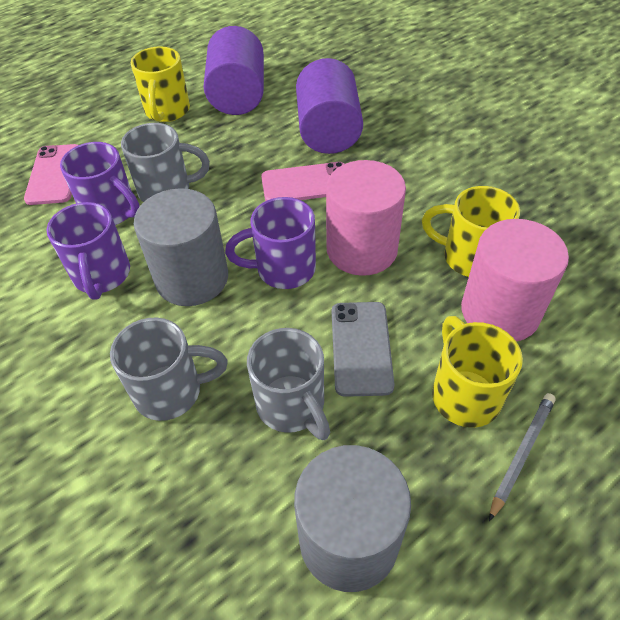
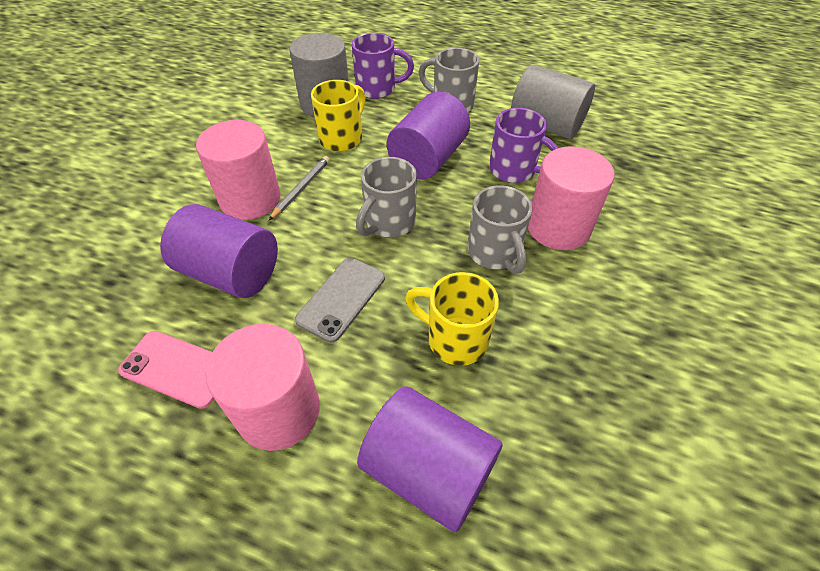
pink cylinder: 2 -> 3
pink phone: 2 -> 1
purple cylinder: 2 -> 3
purple mug: 3 -> 2
yellow mug: 3 -> 2

